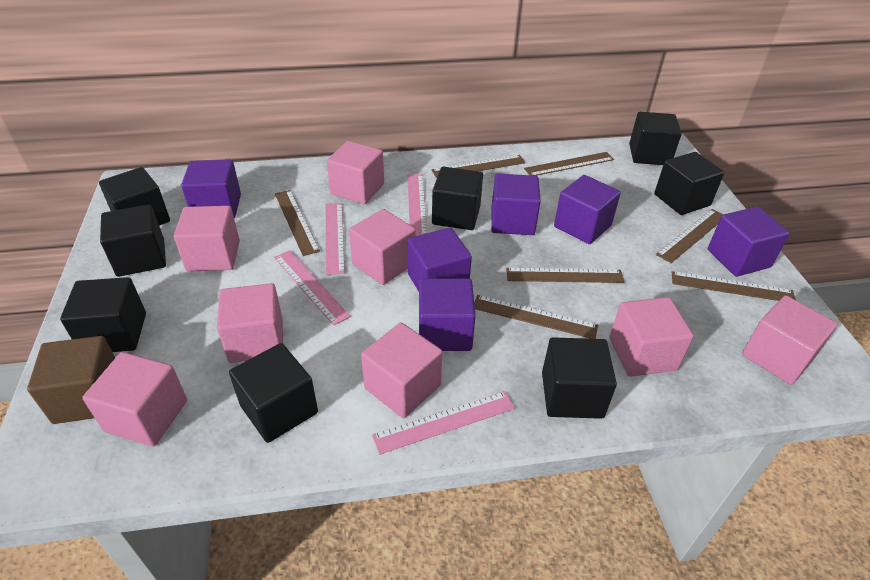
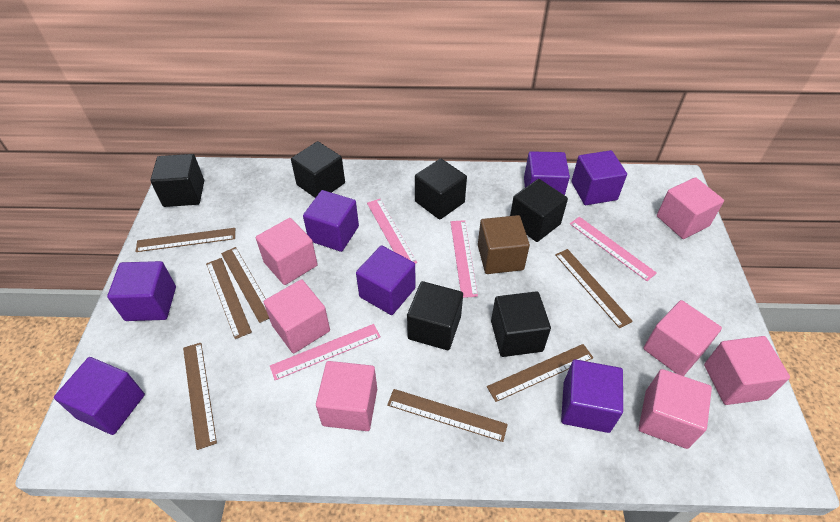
black cube: 8 -> 6
pink cube: 8 -> 7
purple cube: 6 -> 7

